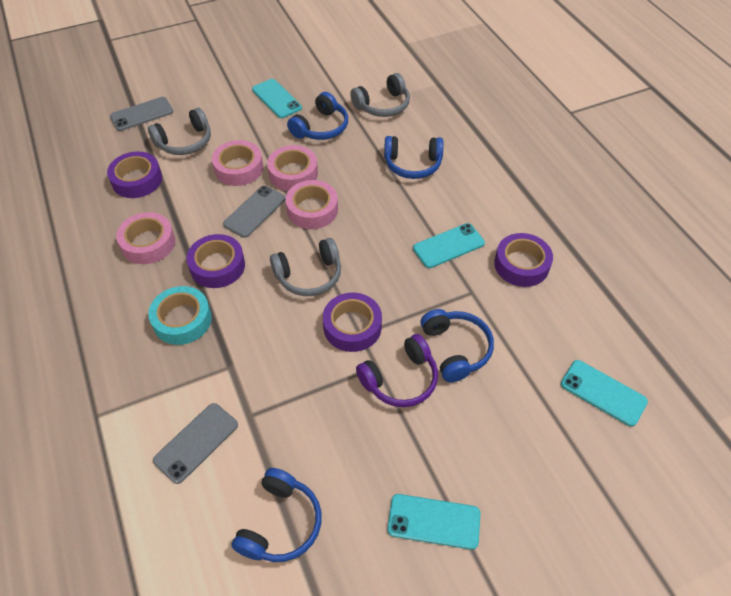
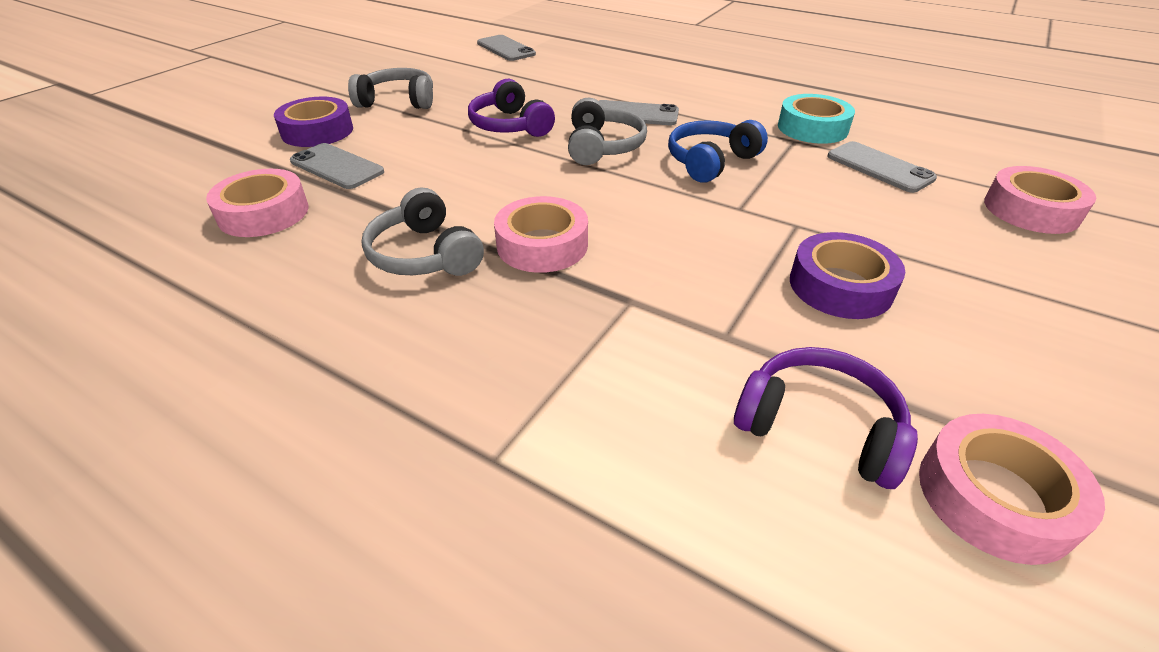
blue headphones: 4 -> 1
grey phone: 3 -> 4
purple headphones: 1 -> 2
purple tape: 4 -> 2
turquoise phone: 4 -> 0

